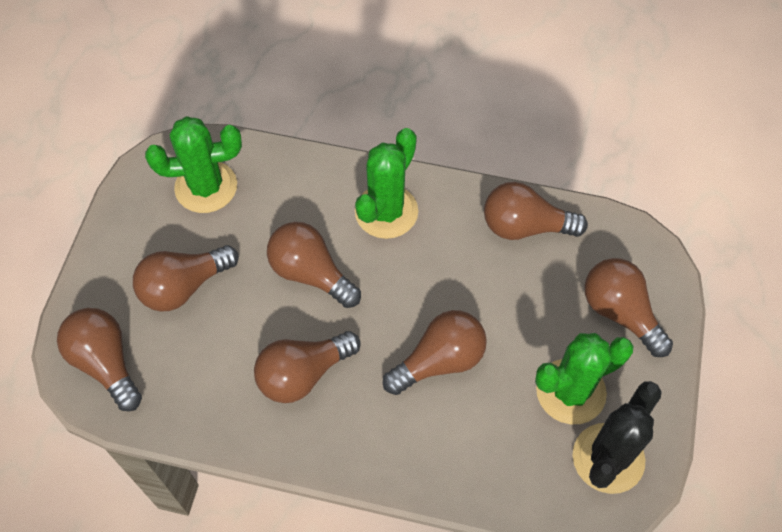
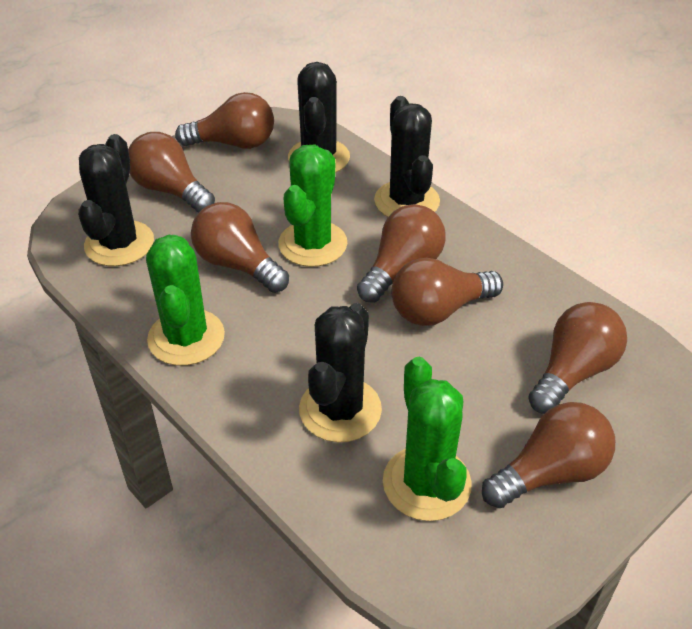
black cactus: 1 -> 4

